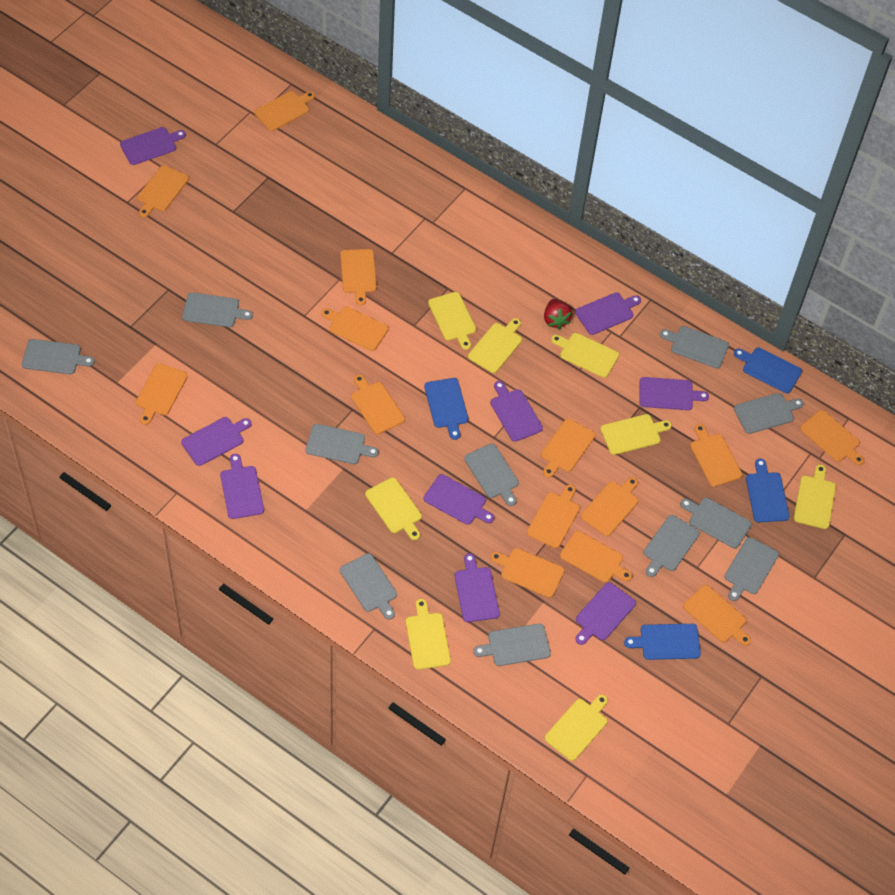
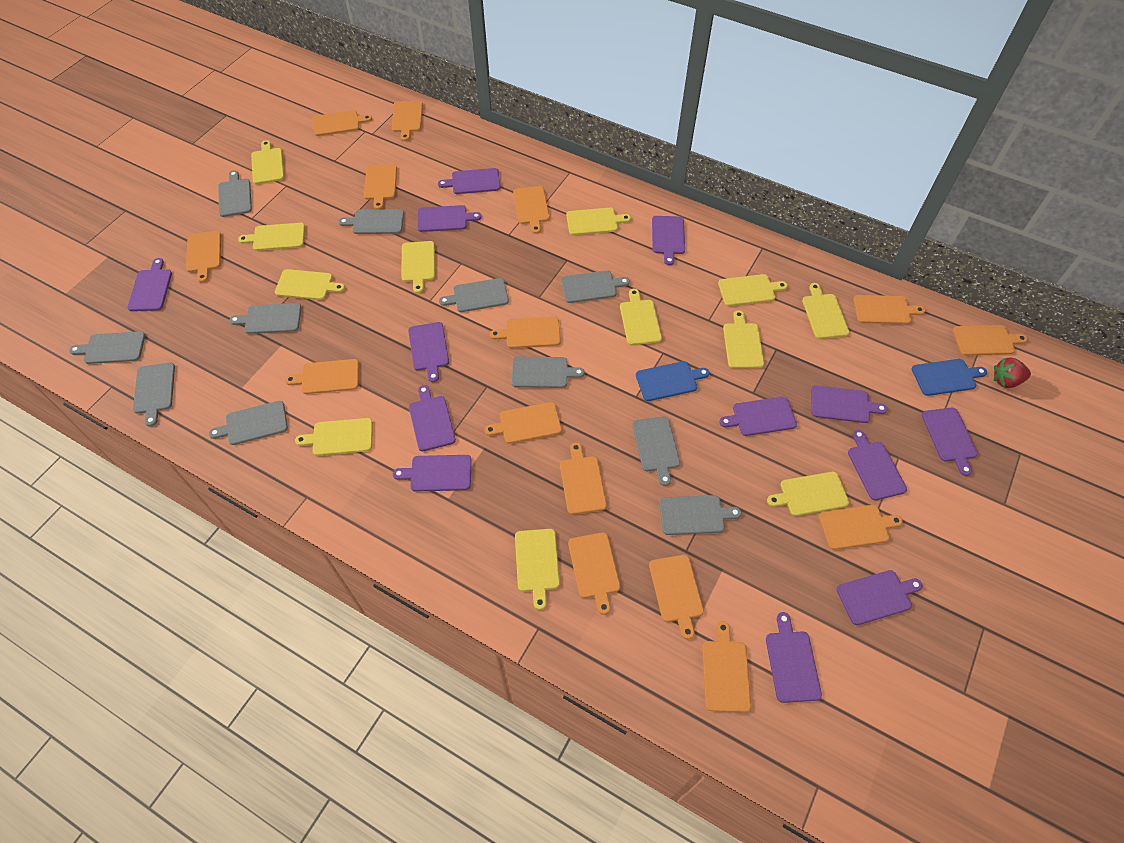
blue cutting board: 4 -> 2
orange cutting board: 14 -> 15
purple cutting board: 9 -> 13
yellow cutting board: 8 -> 12

